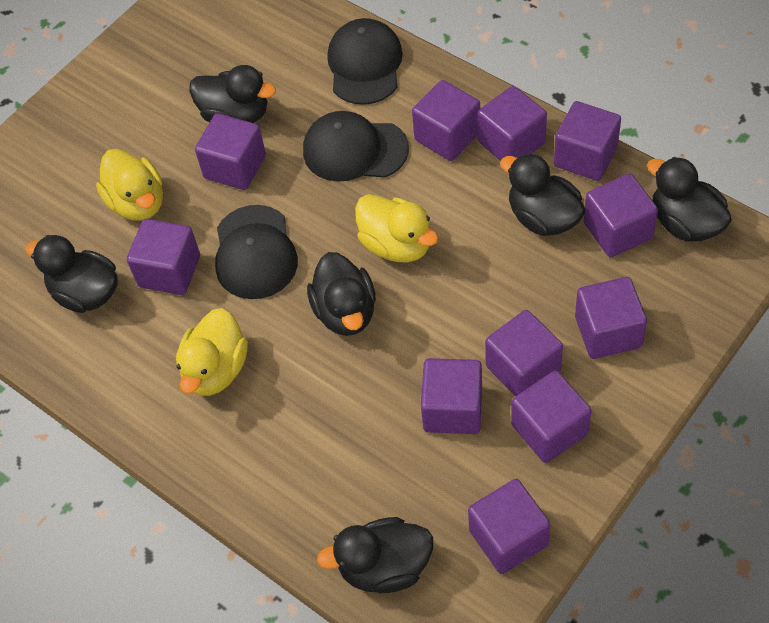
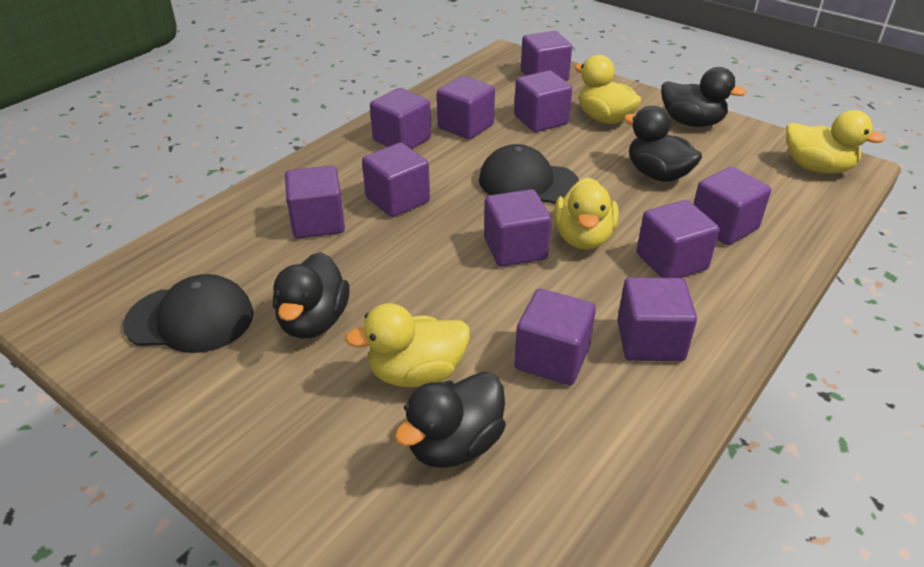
black cap: 3 -> 2
black duck: 6 -> 4
yellow duck: 3 -> 4

